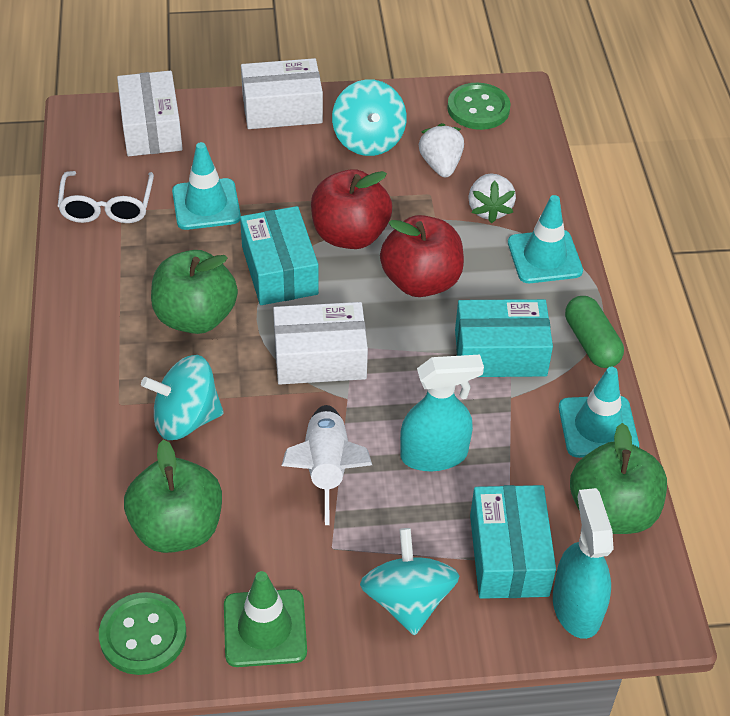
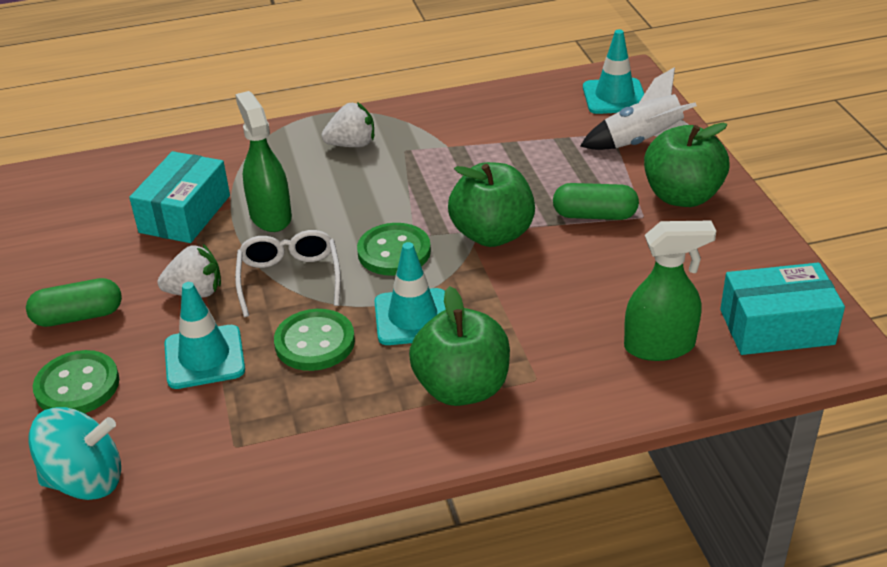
green button: 2 -> 3
green capsule: 1 -> 2
green spray bottle: 0 -> 2
green traffic cone: 1 -> 0
red apple: 2 -> 0
turquoise box: 3 -> 2
turquoise spinning top: 3 -> 1
turquoise spray bottle: 2 -> 0
white box: 3 -> 0

